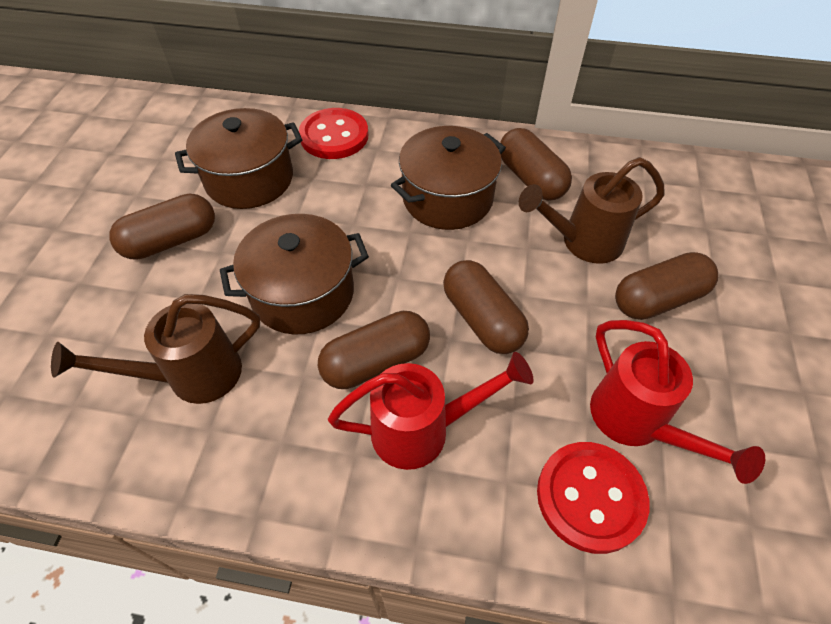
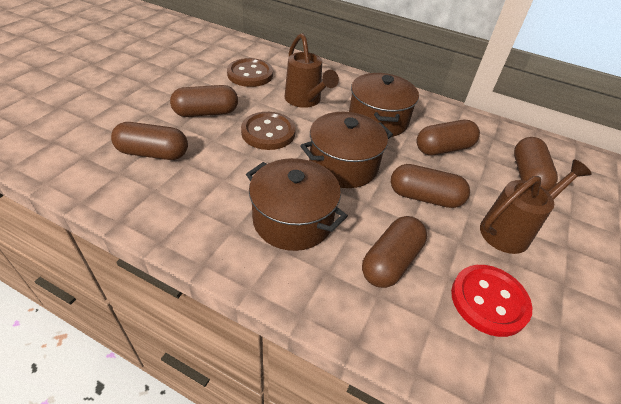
brown button: 0 -> 2
brown capsule: 5 -> 6
red button: 2 -> 1
red watering can: 2 -> 0

